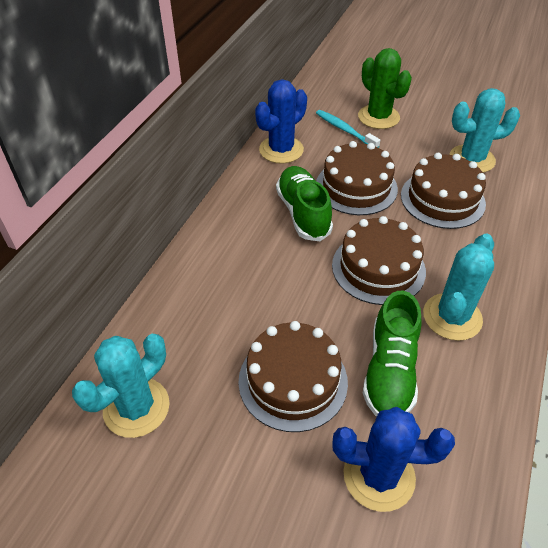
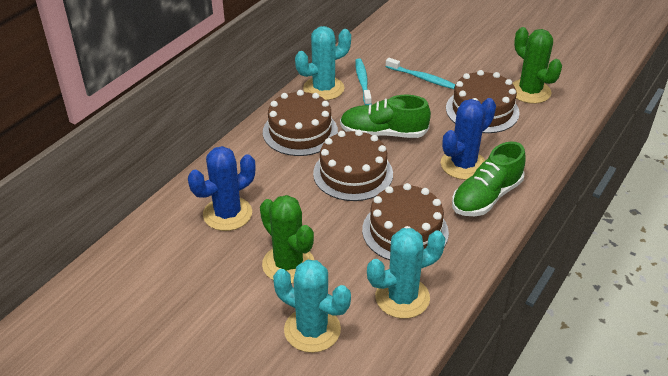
green cactus: 1 -> 2
turquoise toothbrush: 1 -> 2

